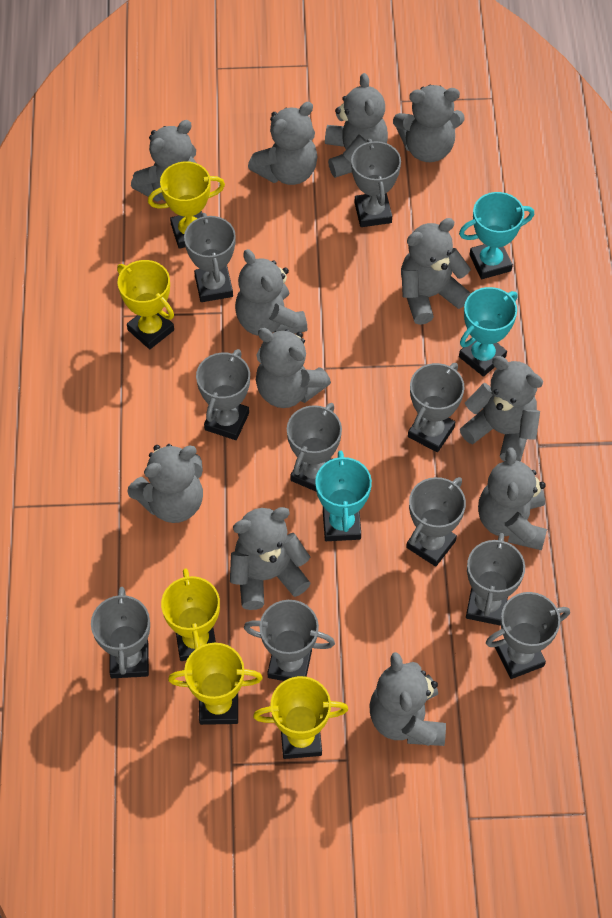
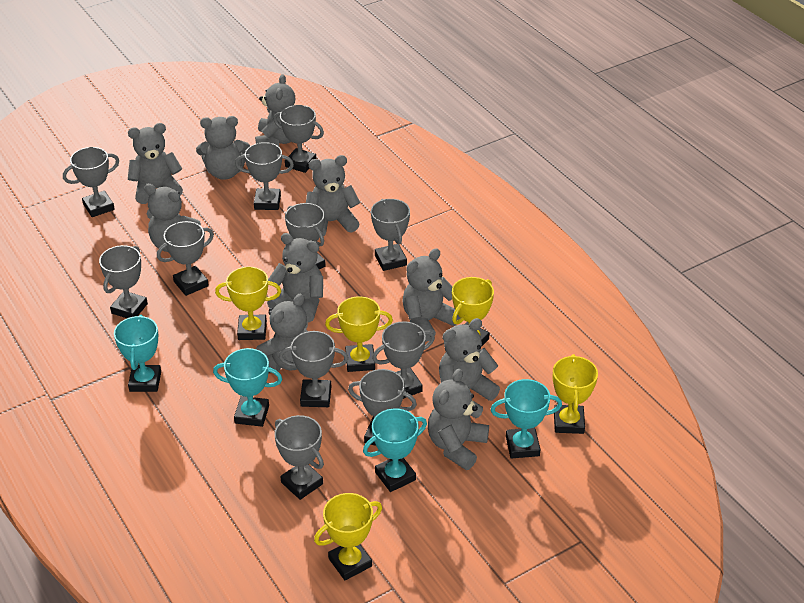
grey teddy bear: 12 -> 10
grey trophy: 10 -> 11
turquoise trophy: 3 -> 4

